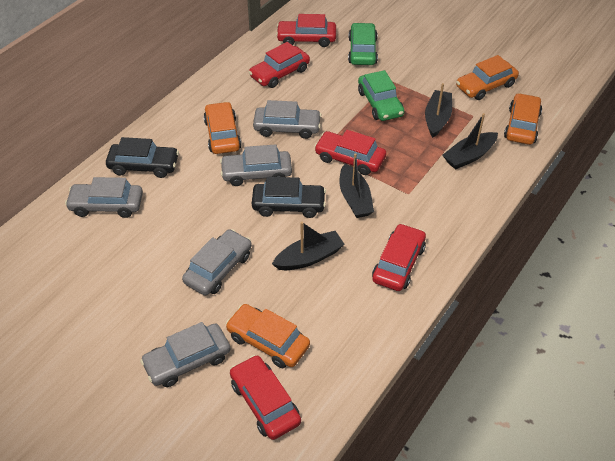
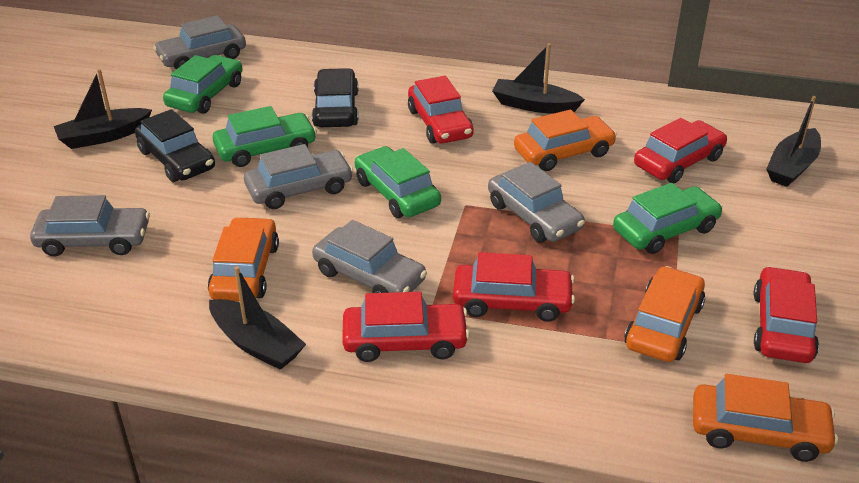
green car: 2 -> 4

